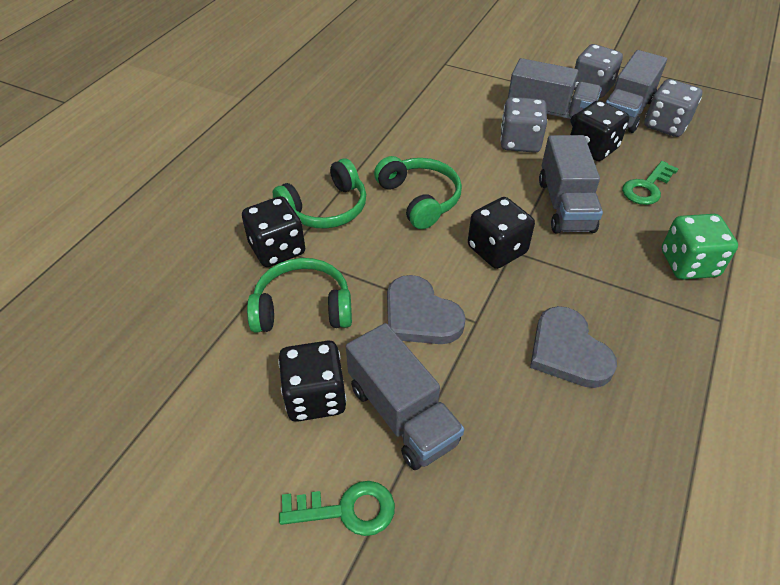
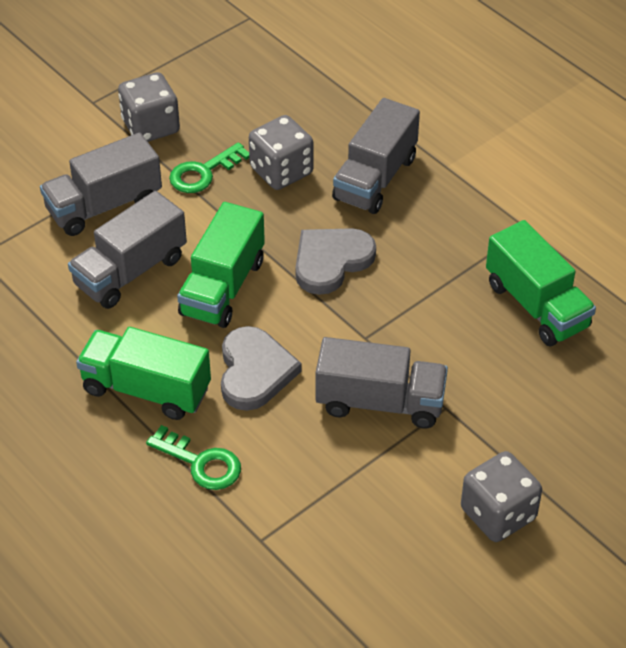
black dice: 4 -> 0
green dice: 1 -> 0
green headphones: 3 -> 0
green truck: 0 -> 3

